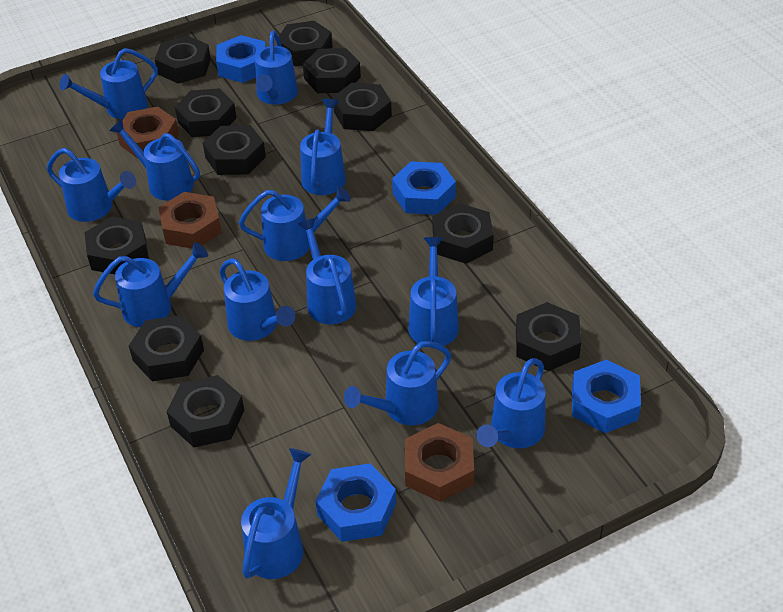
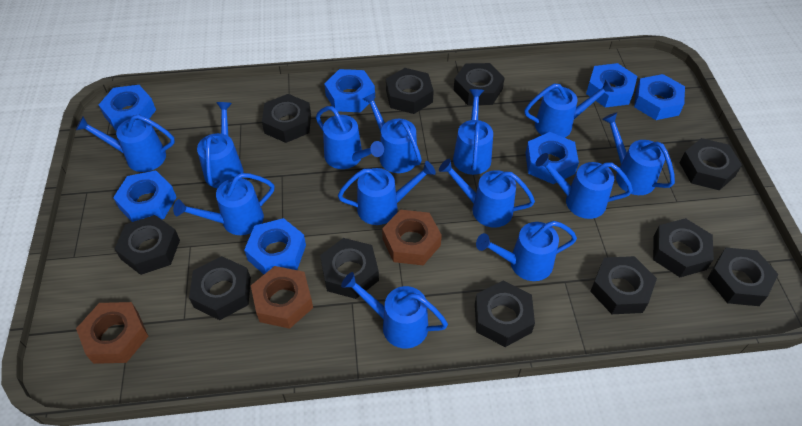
blue nut: 4 -> 7

